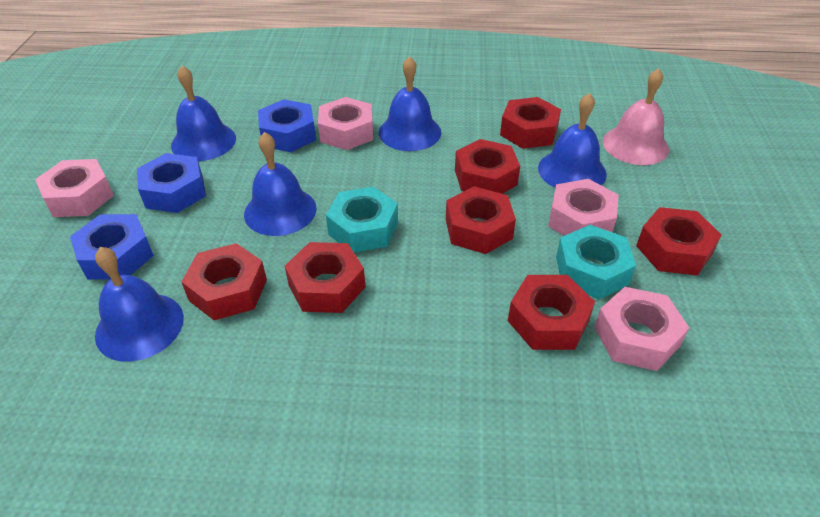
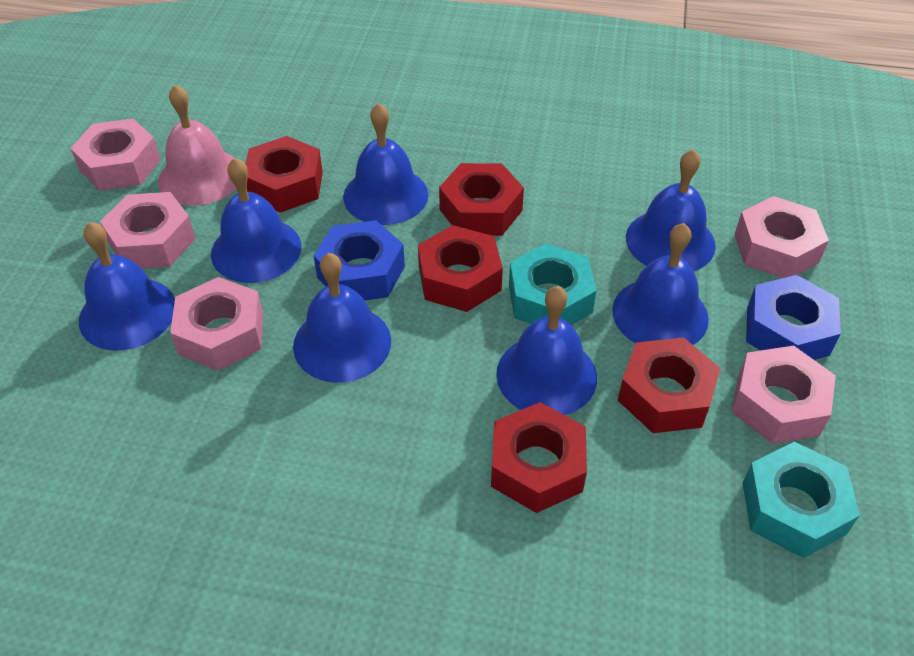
blue bell: 5 -> 7
blue nut: 3 -> 2
pink nut: 4 -> 5
red nut: 7 -> 5

